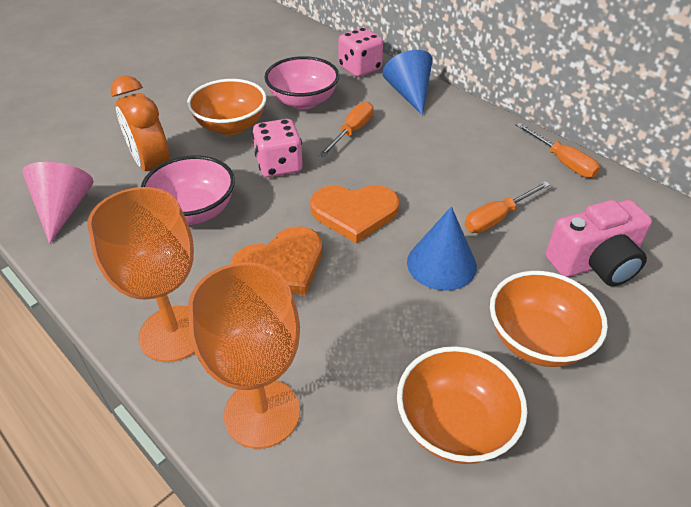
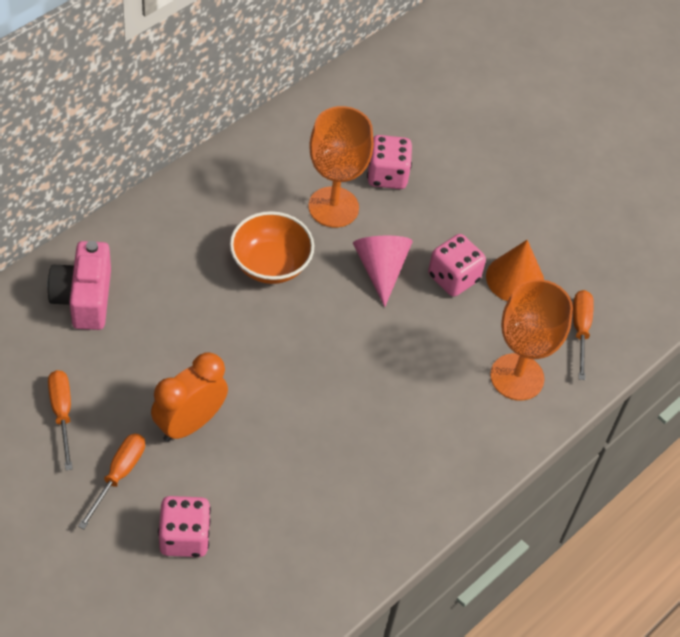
blue cone: 2 -> 0
orange bowl: 3 -> 1
orange cone: 0 -> 1
orange heart: 2 -> 0
pink bowl: 2 -> 0
pink dice: 2 -> 3

